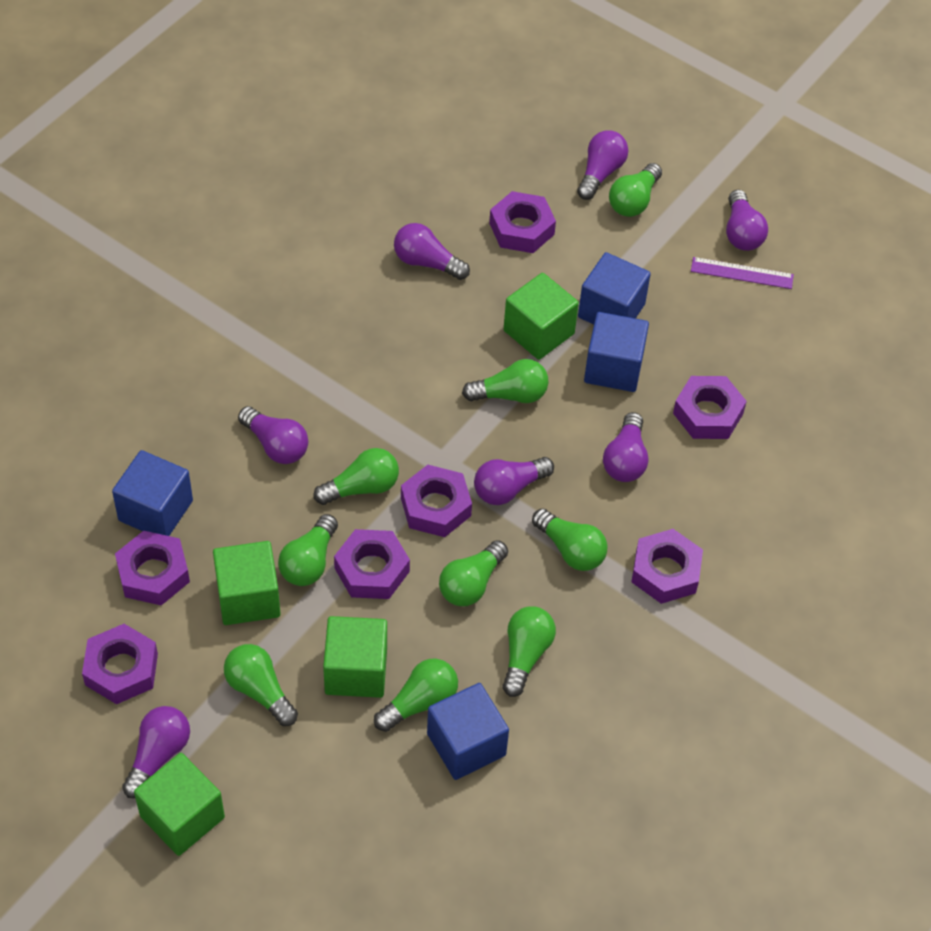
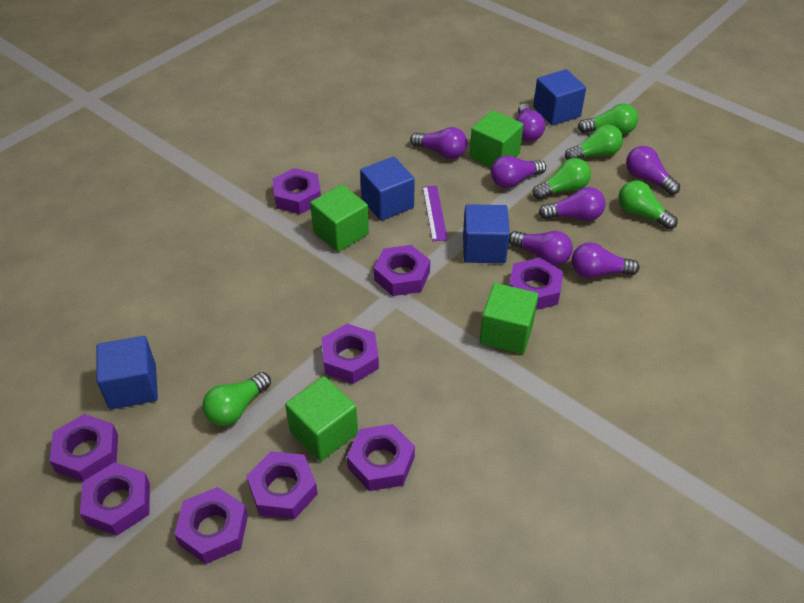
green light bulb: 9 -> 5
purple nut: 7 -> 9

